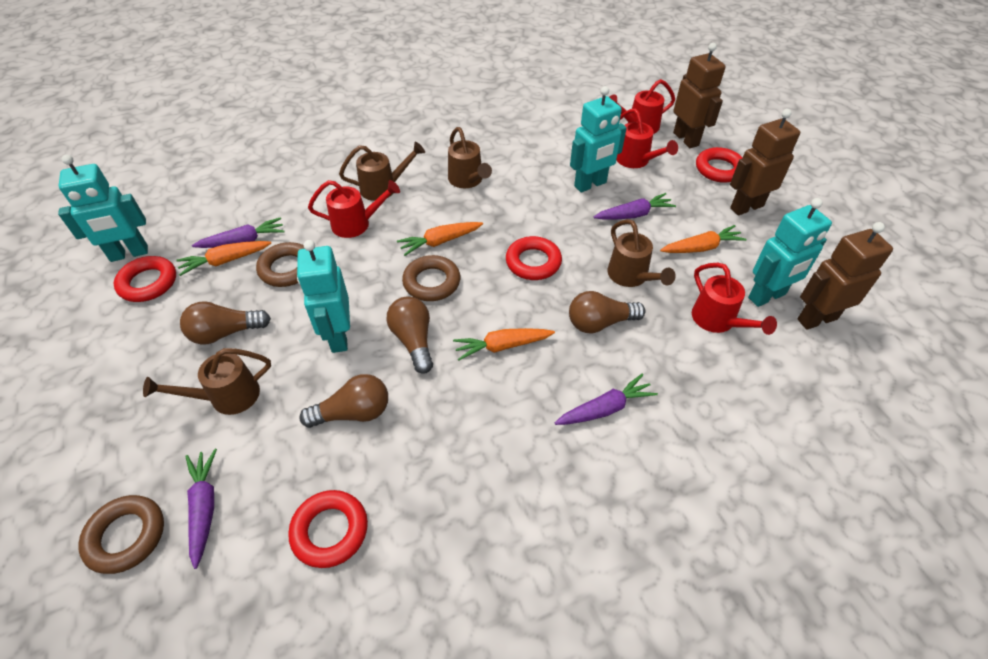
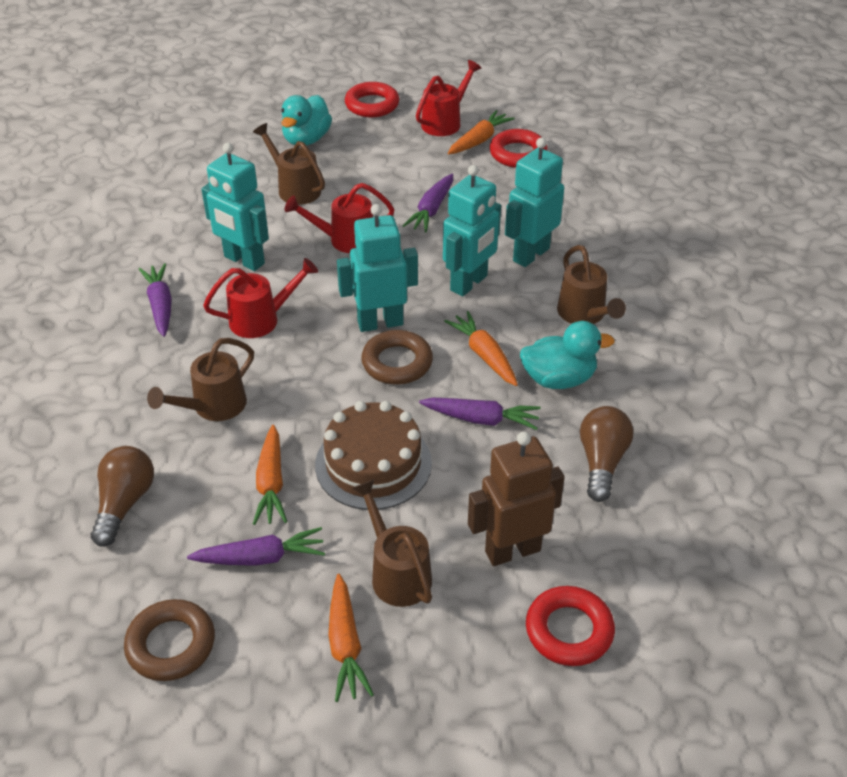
brown cake: 0 -> 1
brown light bulb: 4 -> 2
brown ring: 3 -> 2
brown robot: 3 -> 1
red ring: 4 -> 3
red watering can: 4 -> 3
turquoise duck: 0 -> 2

